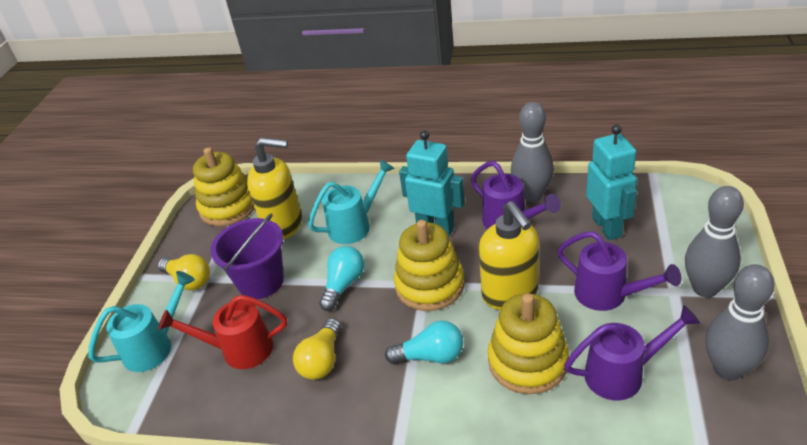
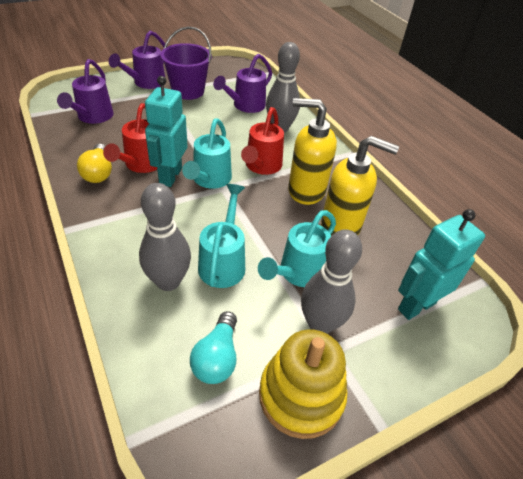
red watering can: 1 -> 2
turquoise light bulb: 2 -> 1
turquoise watering can: 2 -> 3
yellow light bulb: 2 -> 1
yellow stacking toy: 3 -> 1

